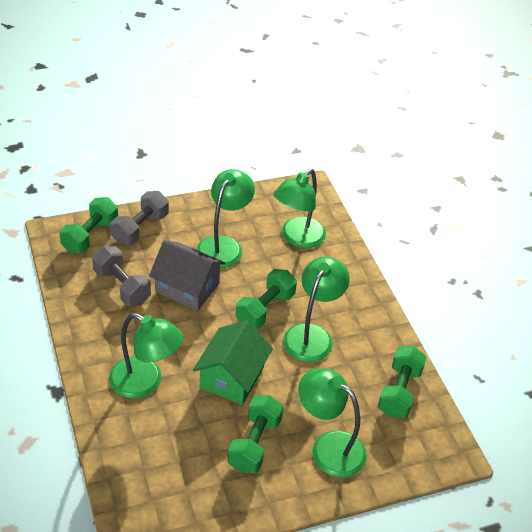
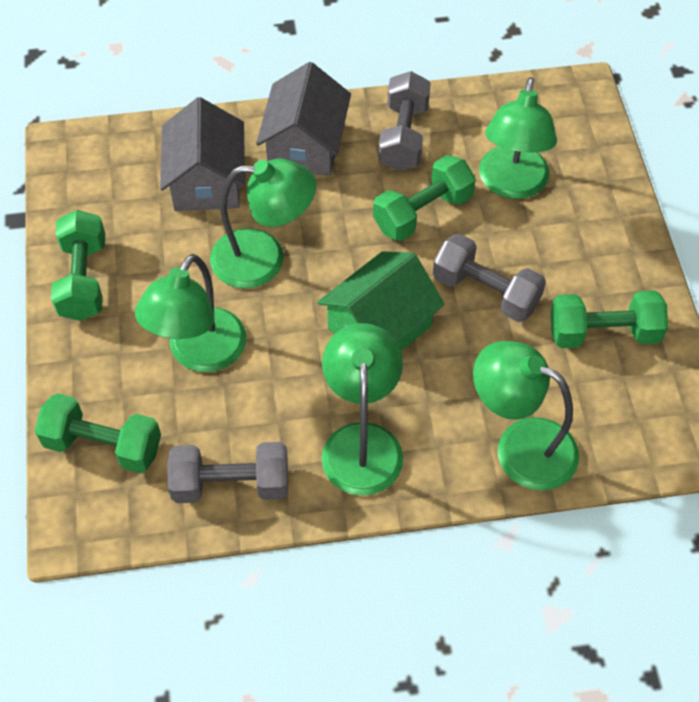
grey dumbbell: 2 -> 3
grey house: 1 -> 2

